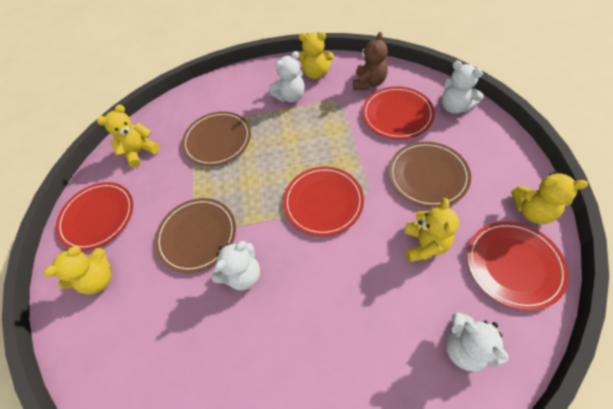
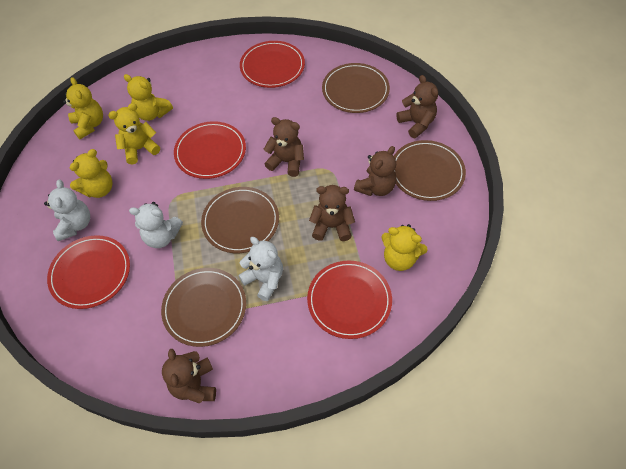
brown plate: 3 -> 4
brown teddy bear: 1 -> 5
white teddy bear: 4 -> 3

